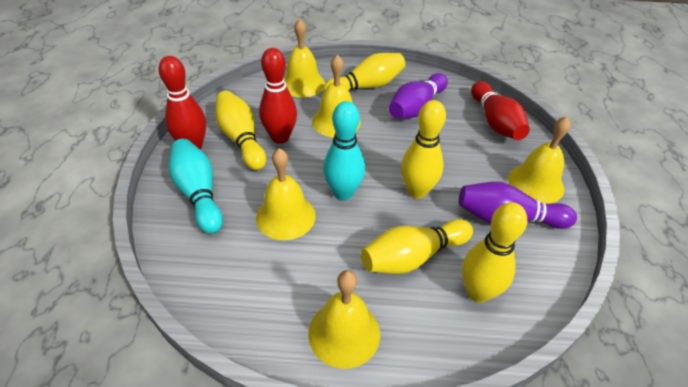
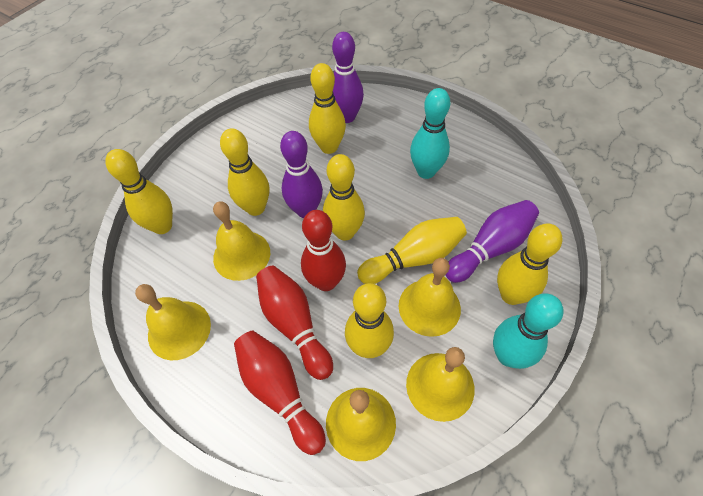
purple bowling pin: 2 -> 3
yellow bowling pin: 5 -> 7

